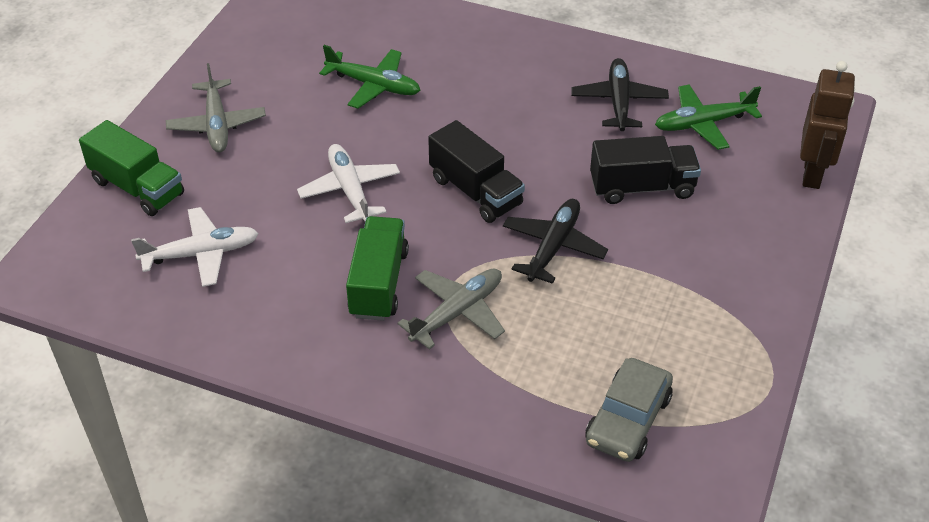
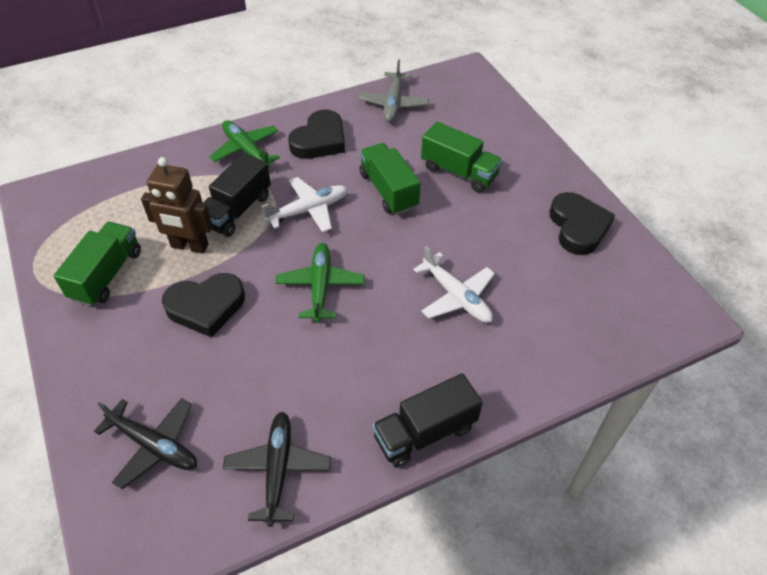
black heart: 0 -> 3
green truck: 2 -> 3
grey car: 1 -> 0
grey plane: 2 -> 1

